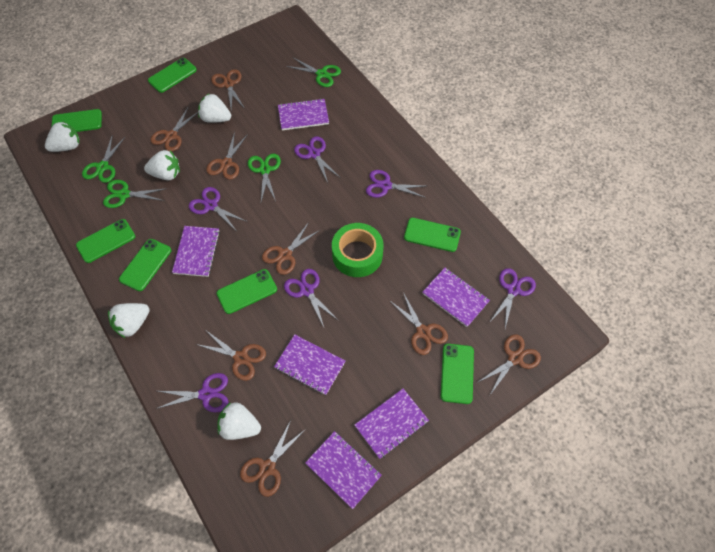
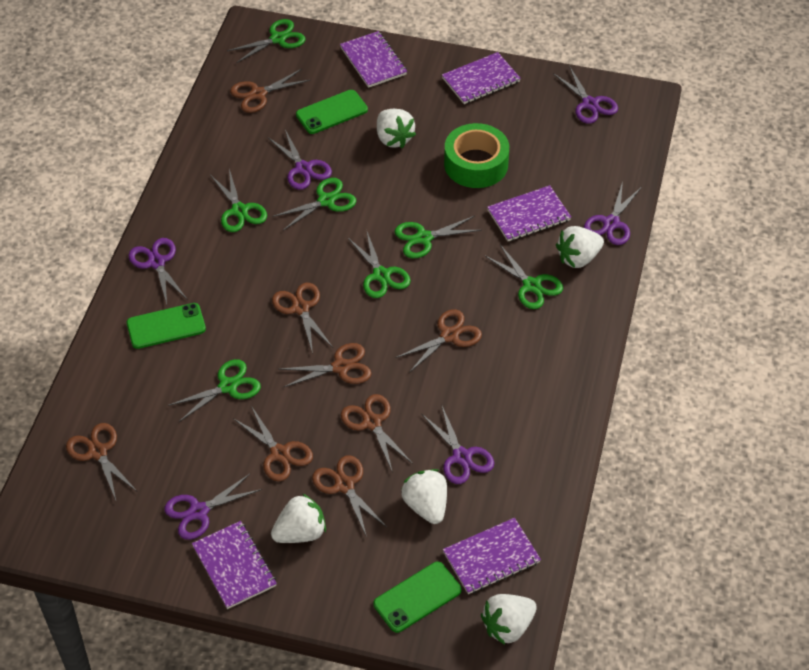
green phone: 7 -> 3
green scissors: 4 -> 7
purple notebook: 6 -> 5

